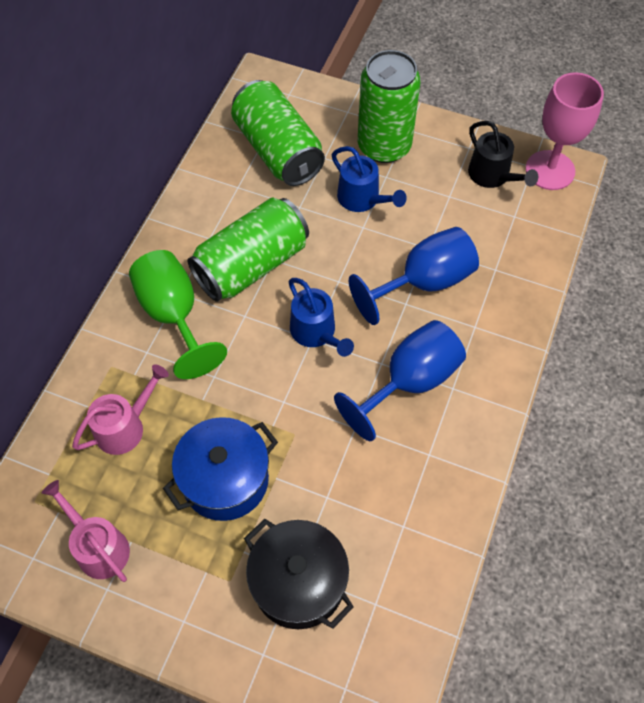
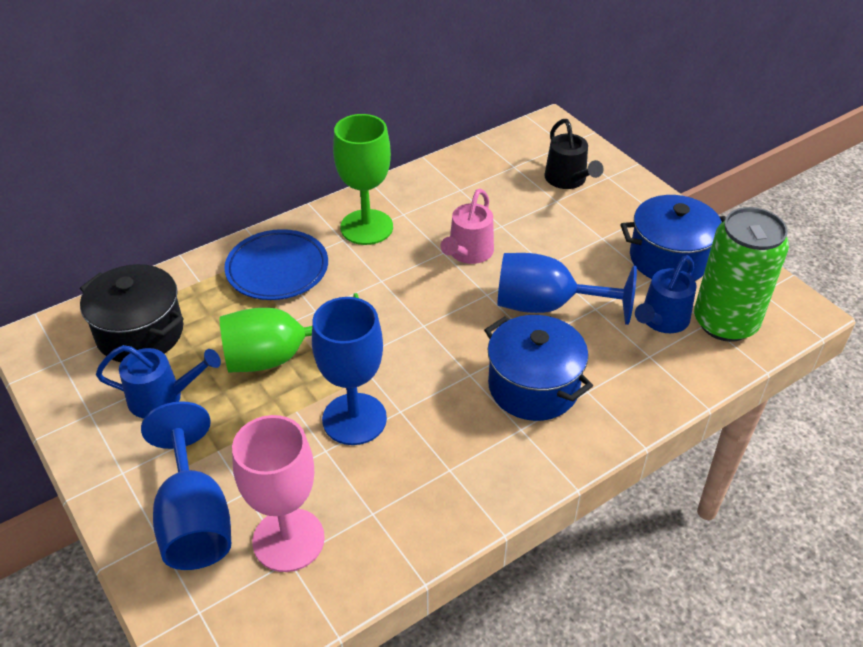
blue goblet: 2 -> 3
blue plate: 0 -> 1
blue pot: 1 -> 2
green can: 3 -> 1
green goblet: 1 -> 2
pink watering can: 2 -> 1

